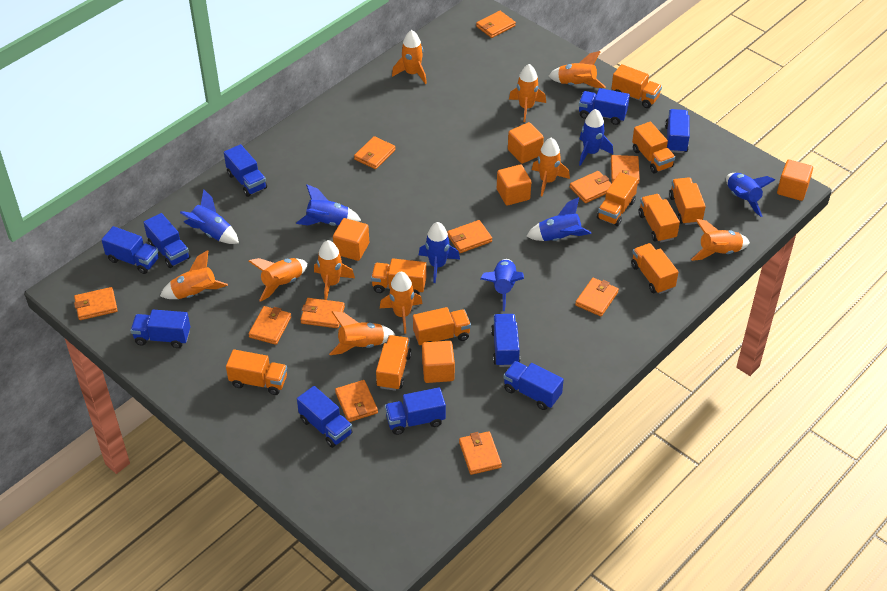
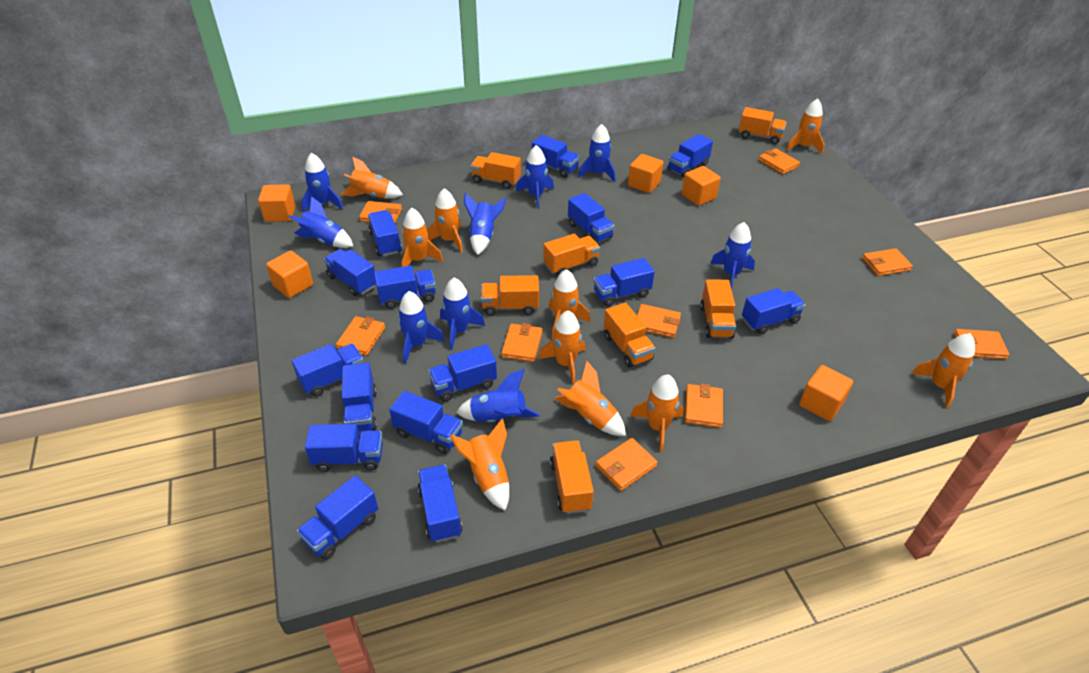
blue rocket: 7 -> 9
blue truck: 10 -> 15
orange truck: 10 -> 7
orange wallet: 11 -> 9

